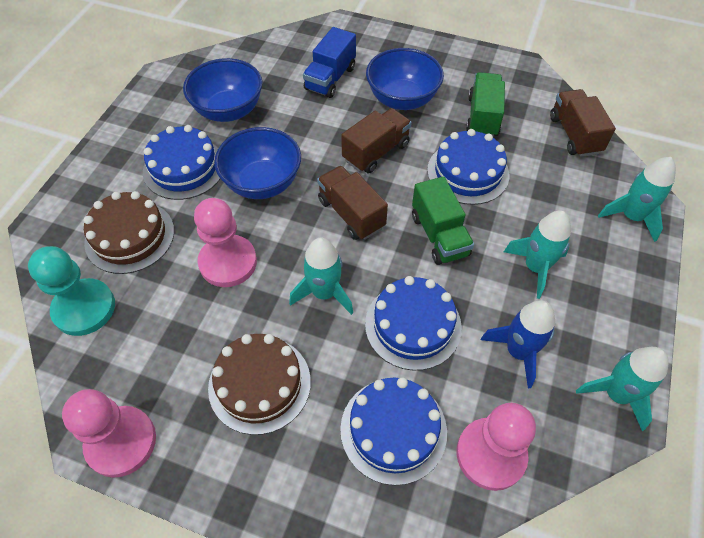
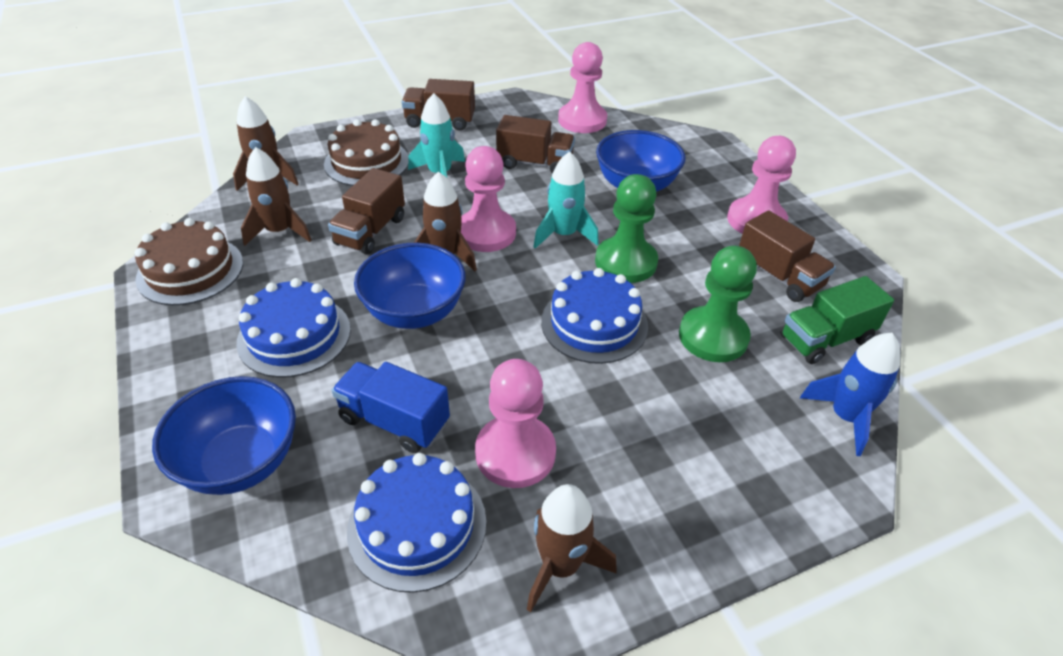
blue cake: 4 -> 3
brown rocket: 0 -> 4
brown truck: 3 -> 4
green pawn: 0 -> 2
green truck: 2 -> 1
pink pawn: 3 -> 4
turquoise pawn: 1 -> 0
turquoise rocket: 4 -> 2

